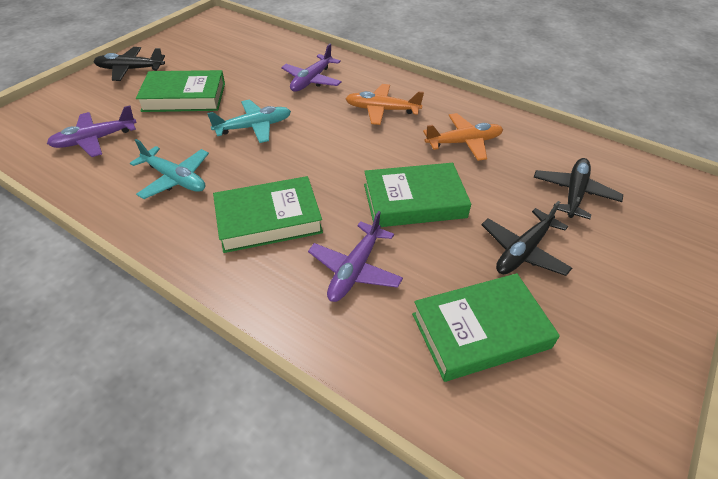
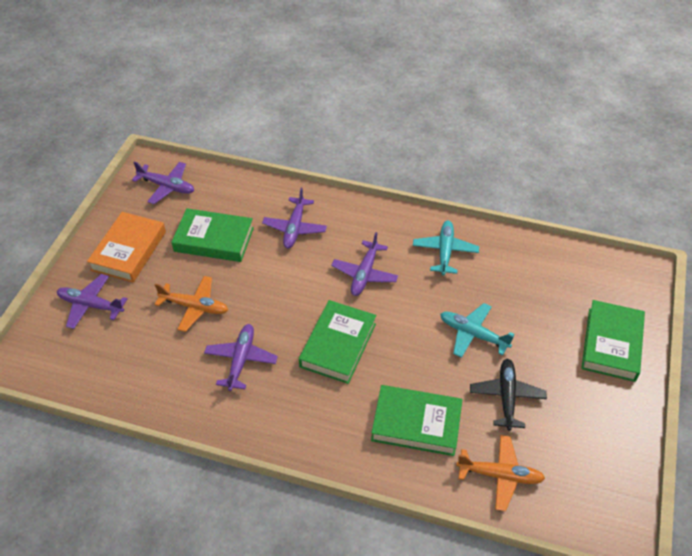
black plane: 3 -> 1
orange book: 0 -> 1
purple plane: 3 -> 5

